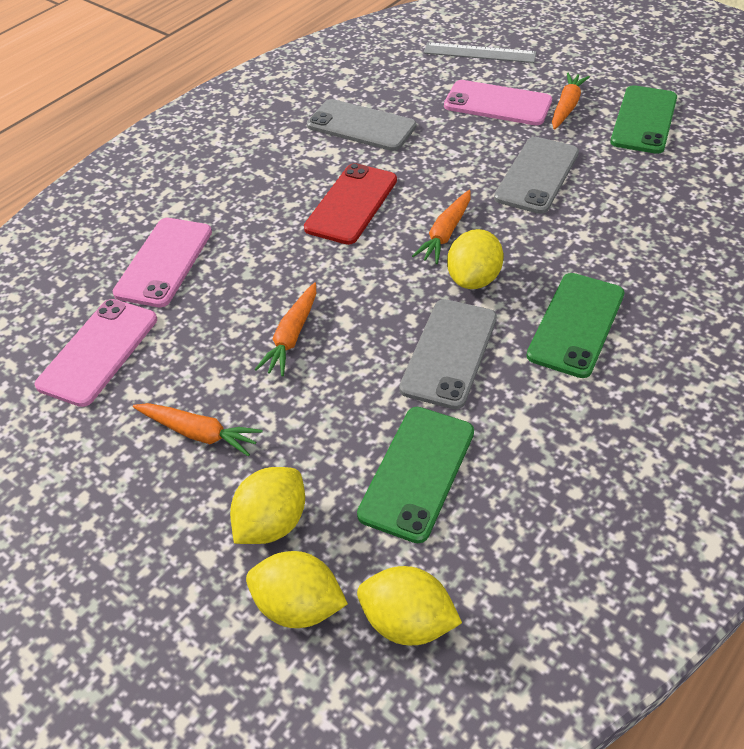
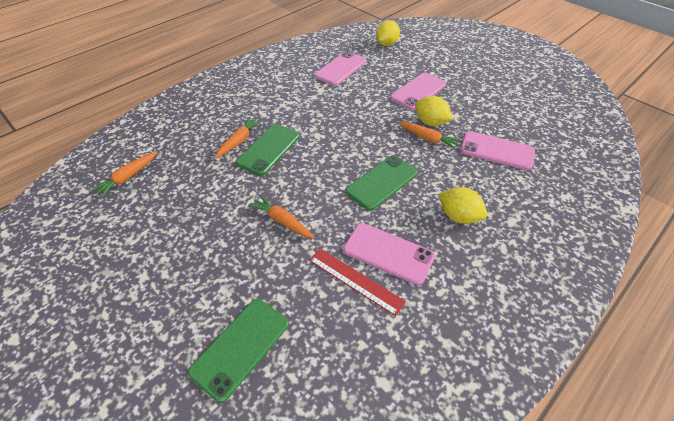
grey phone: 3 -> 0
grey ruler: 1 -> 0
pink phone: 3 -> 4
red phone: 1 -> 0
red ruler: 0 -> 1
yellow lemon: 4 -> 3

